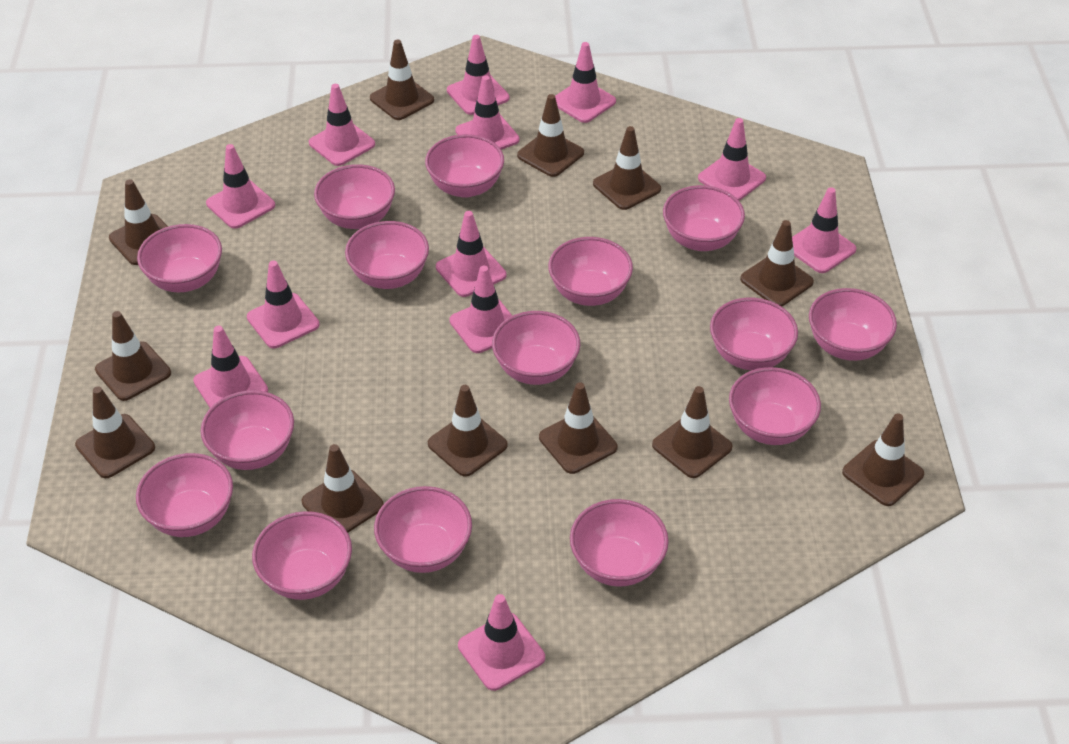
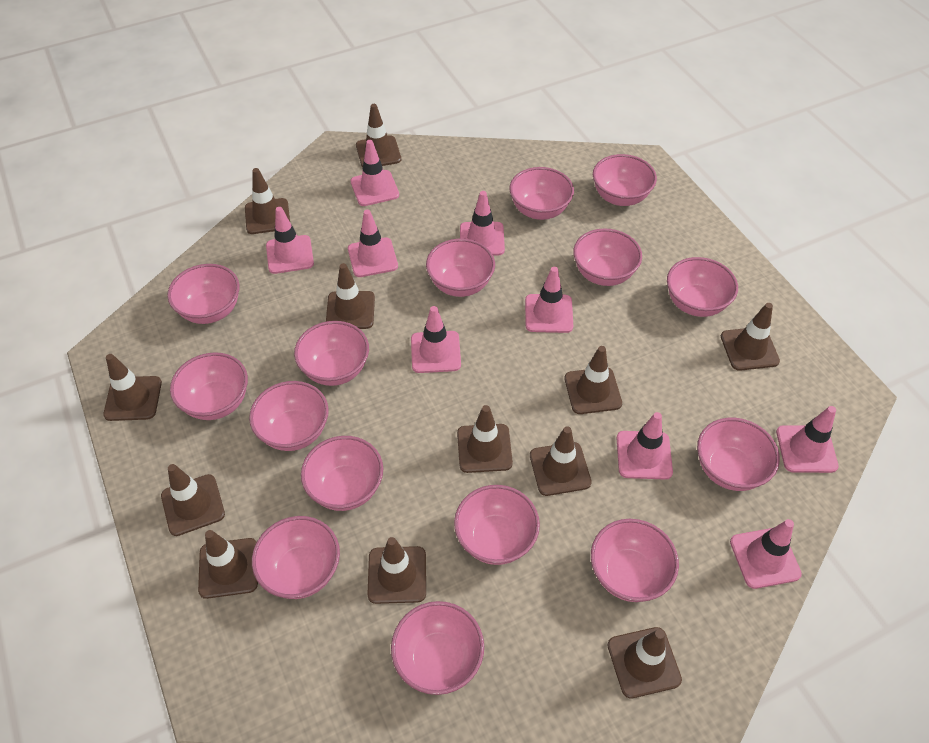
pink traffic cone: 12 -> 9

